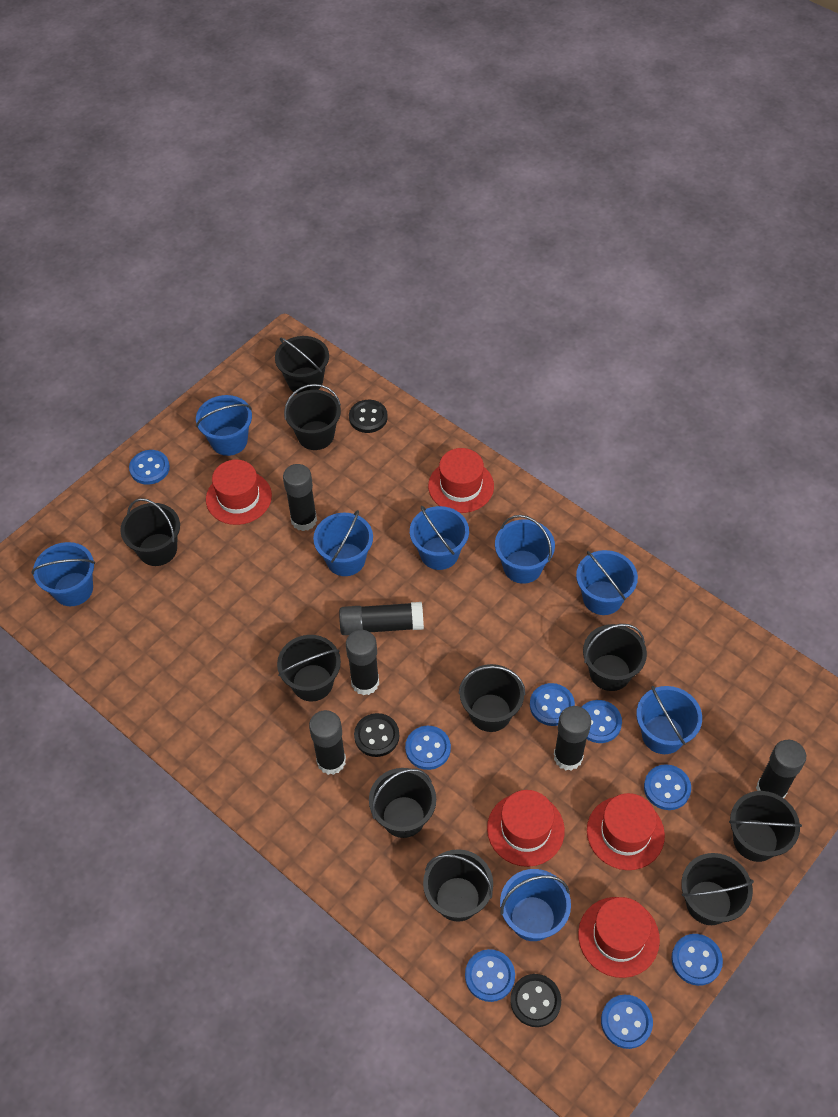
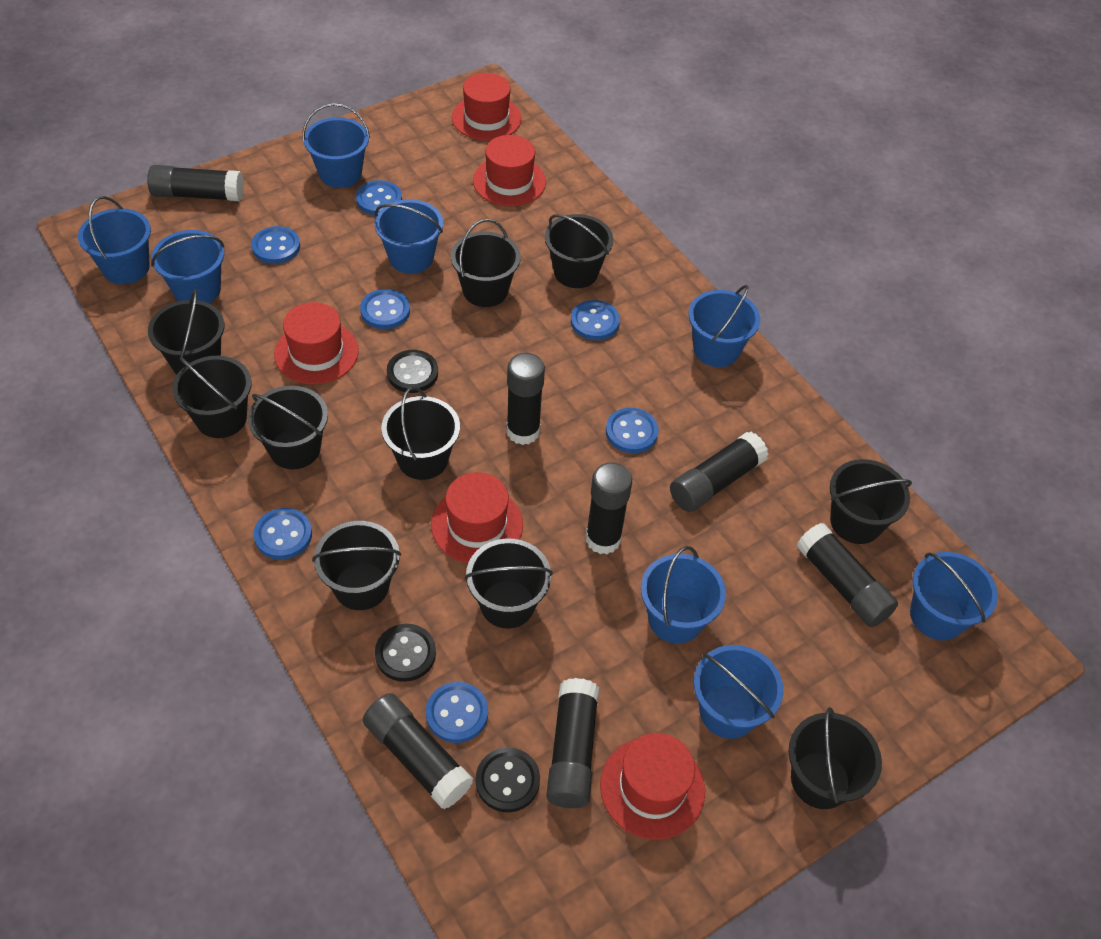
black glue stick: 6 -> 7
blue button: 8 -> 7

